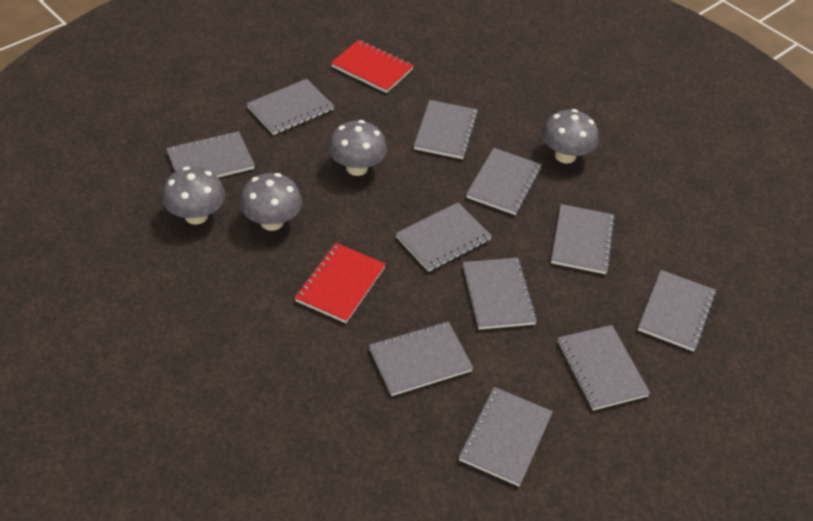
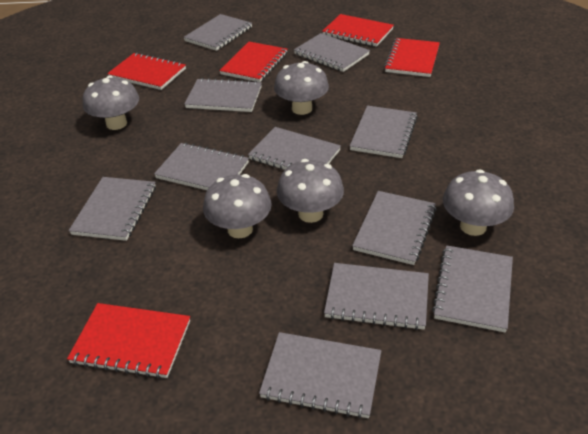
grey mushroom: 4 -> 5
red notebook: 2 -> 5

